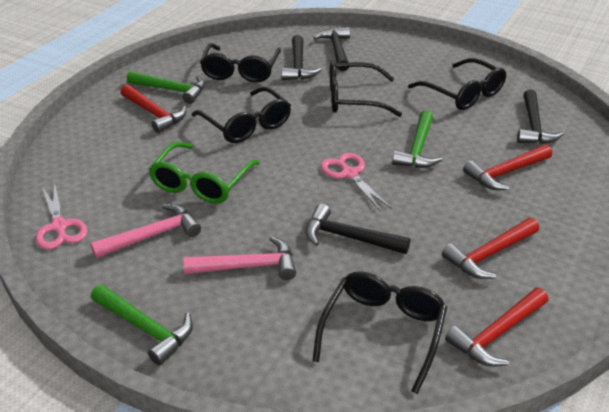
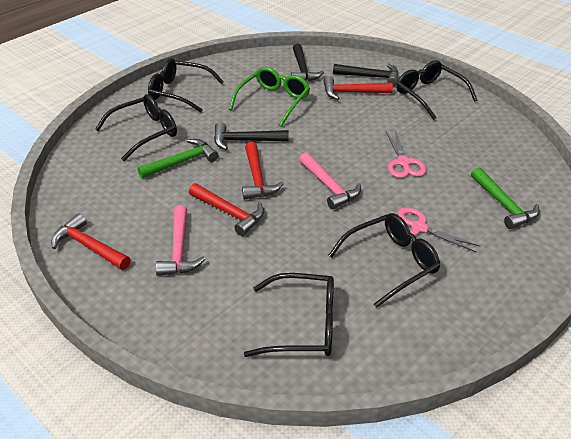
black hammer: 4 -> 3
green hammer: 3 -> 2

